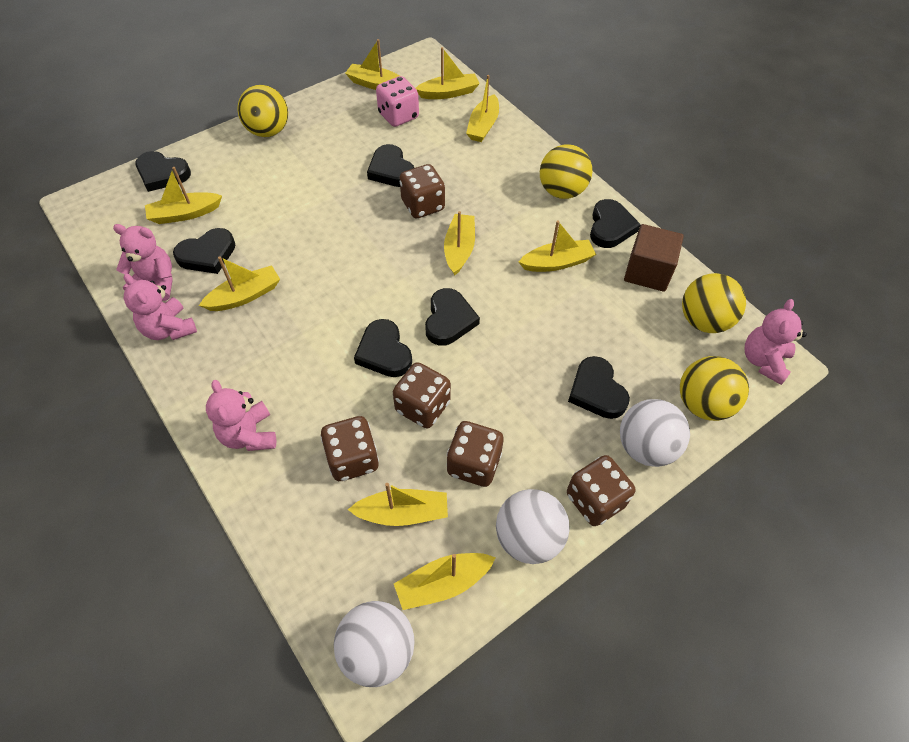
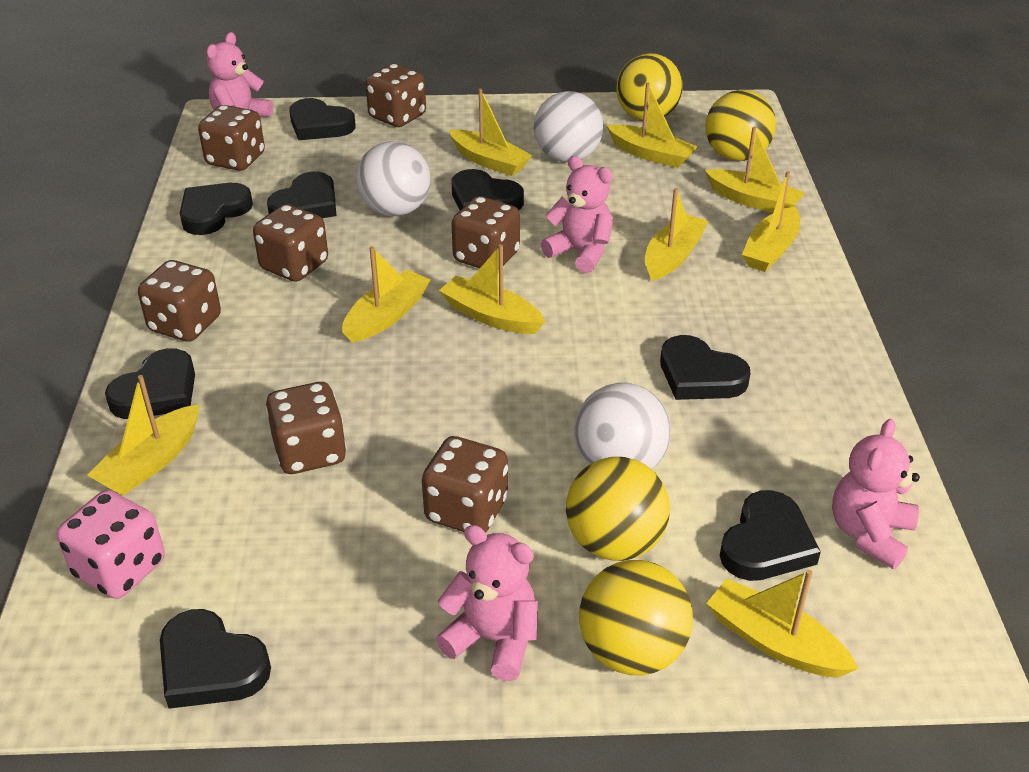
black heart: 7 -> 8
brown cube: 1 -> 0
brown dice: 5 -> 7

